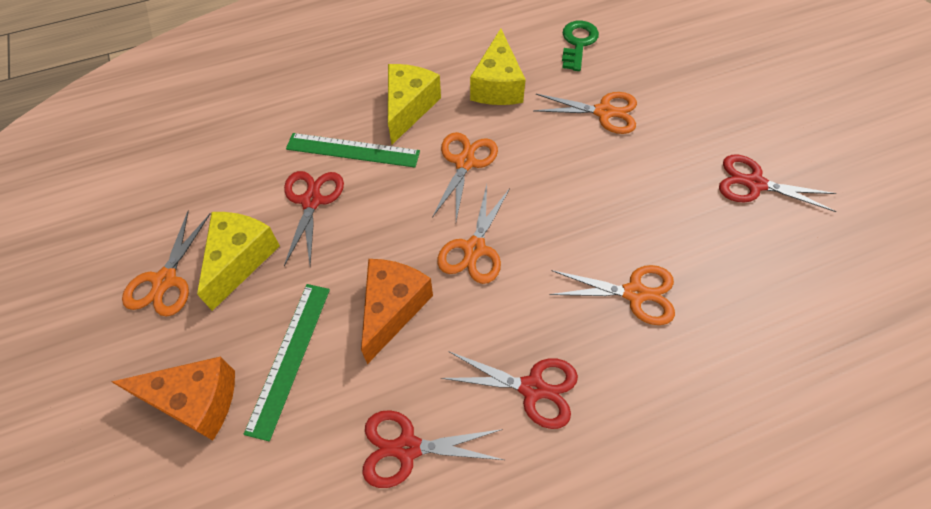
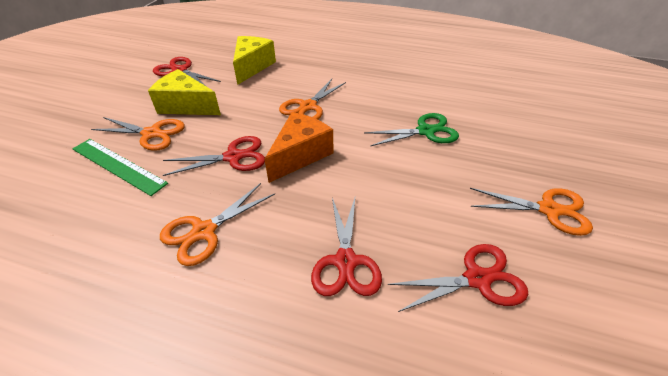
green key: 1 -> 0
green ruler: 2 -> 1
green scissors: 0 -> 1
orange cheese: 2 -> 1
orange scissors: 5 -> 4
yellow cheese: 3 -> 2

